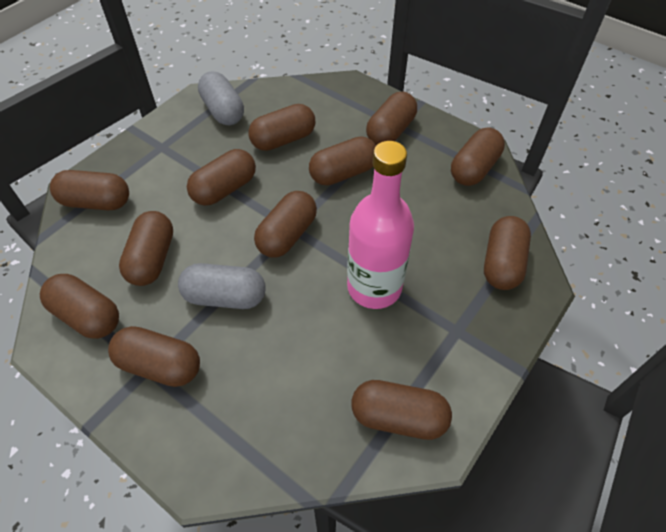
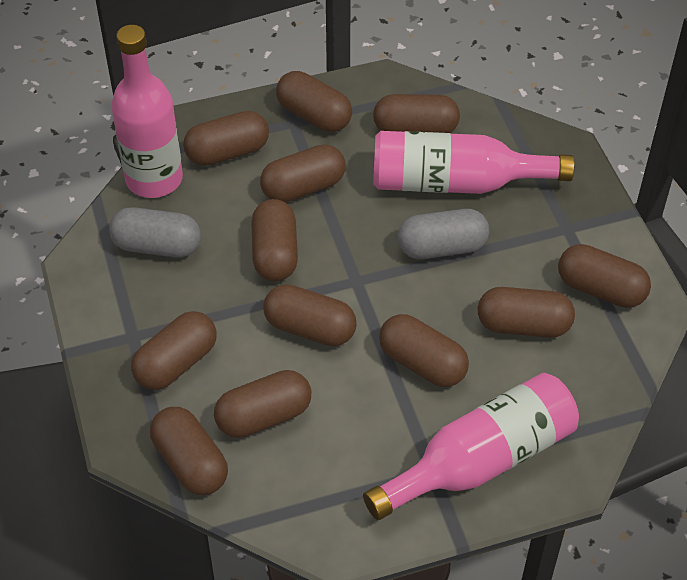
pink bottle: 1 -> 3

